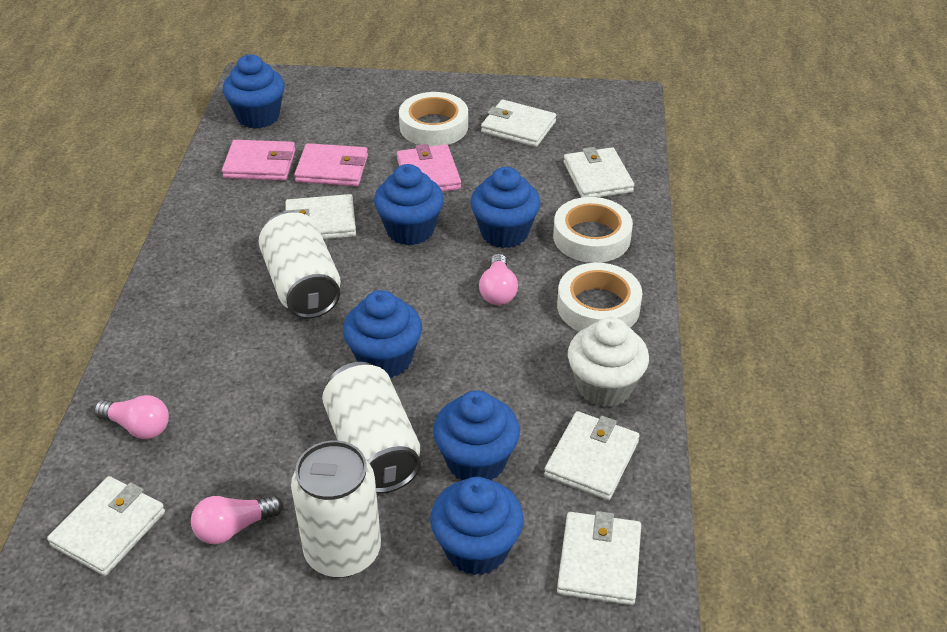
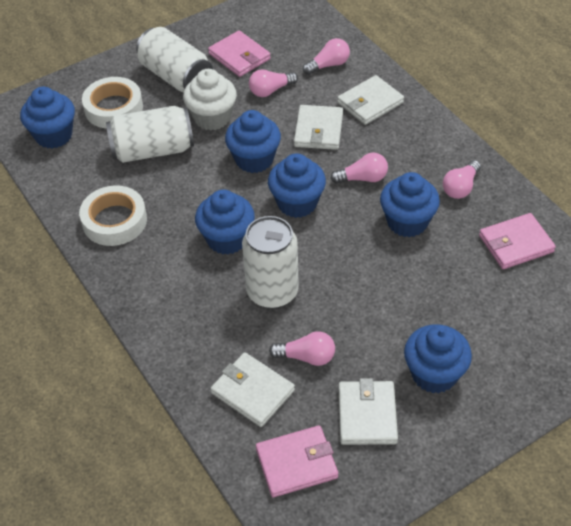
pink light bulb: 3 -> 5
white tape: 3 -> 2
white wallet: 6 -> 4

